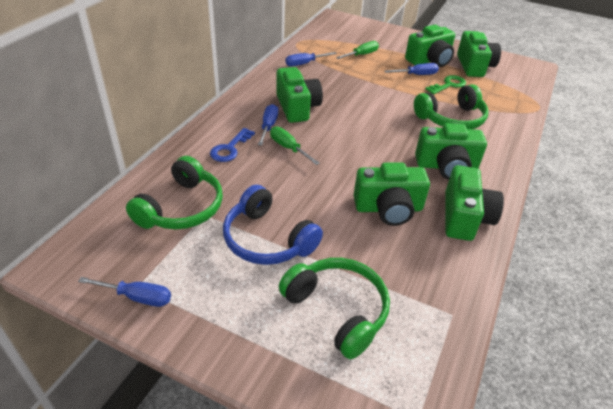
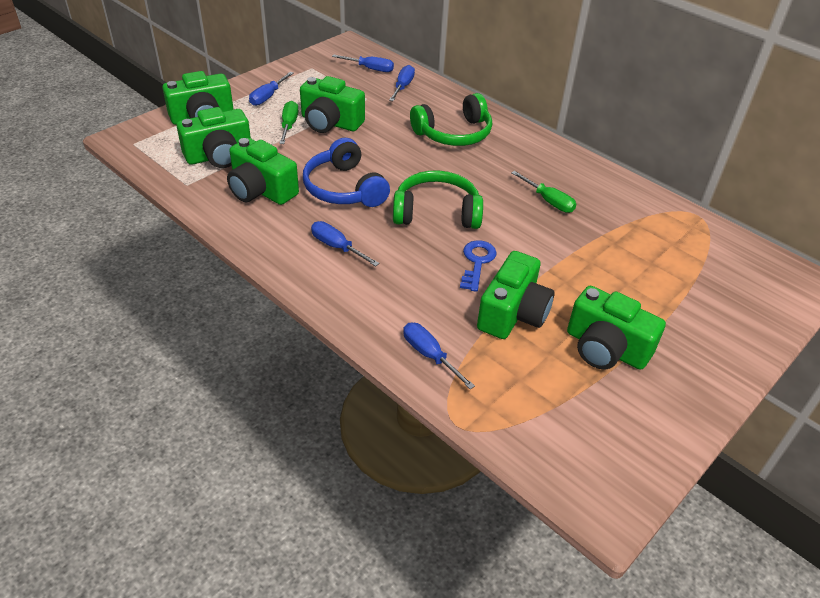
blue screwdriver: 4 -> 5
green headphones: 3 -> 2
green key: 1 -> 0

